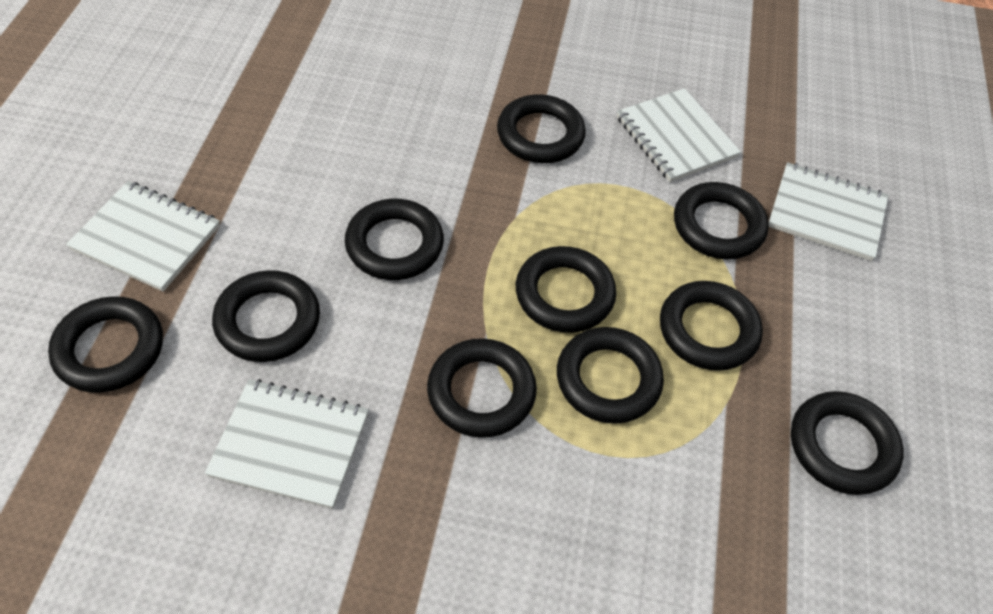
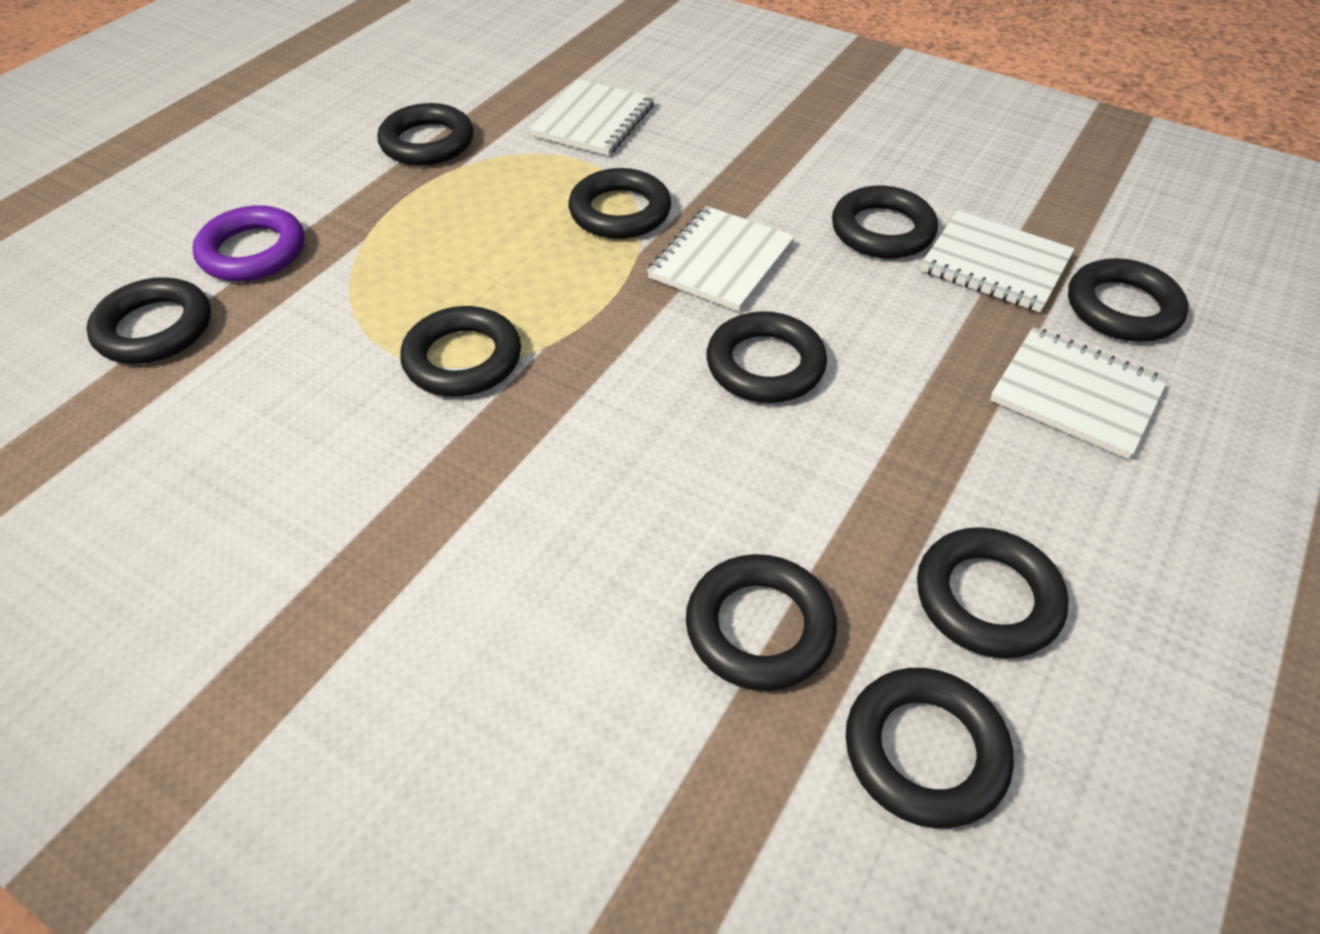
purple ring: 0 -> 1

